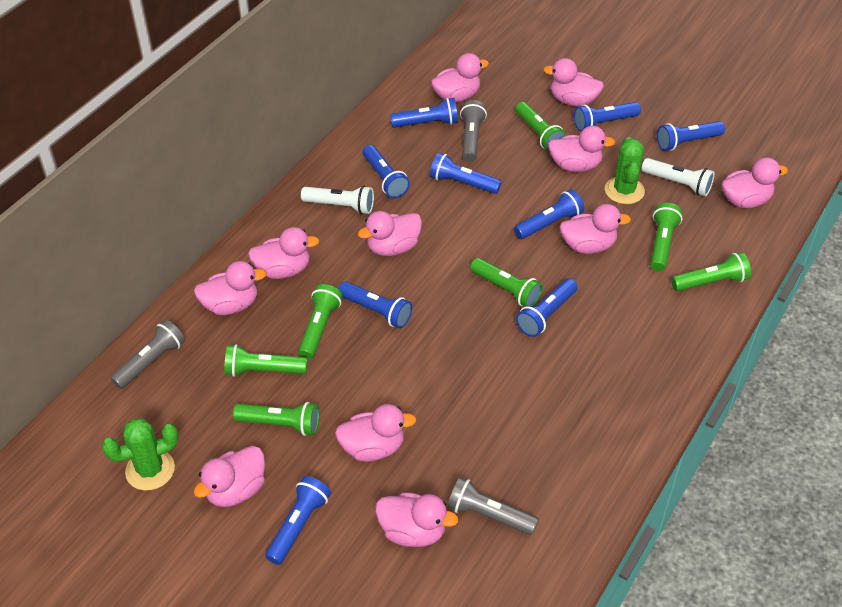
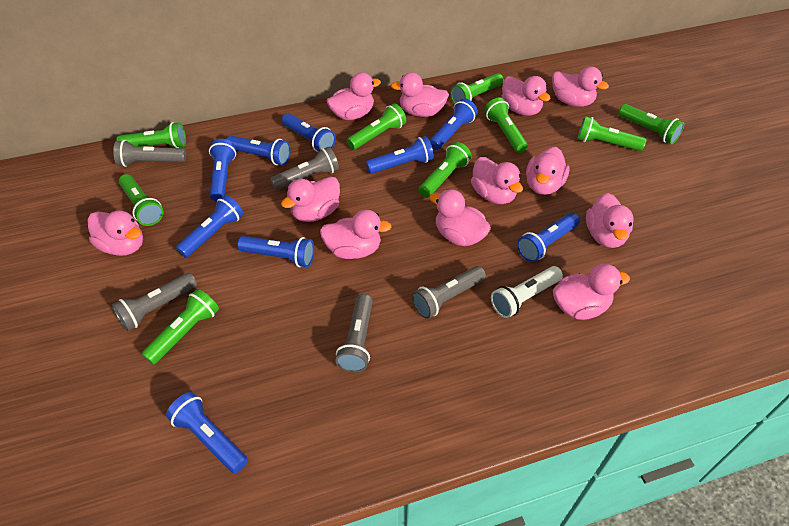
green cactus: 2 -> 0
green flashlight: 7 -> 9
grey flashlight: 3 -> 5
pink duck: 11 -> 12
white flashlight: 2 -> 1

